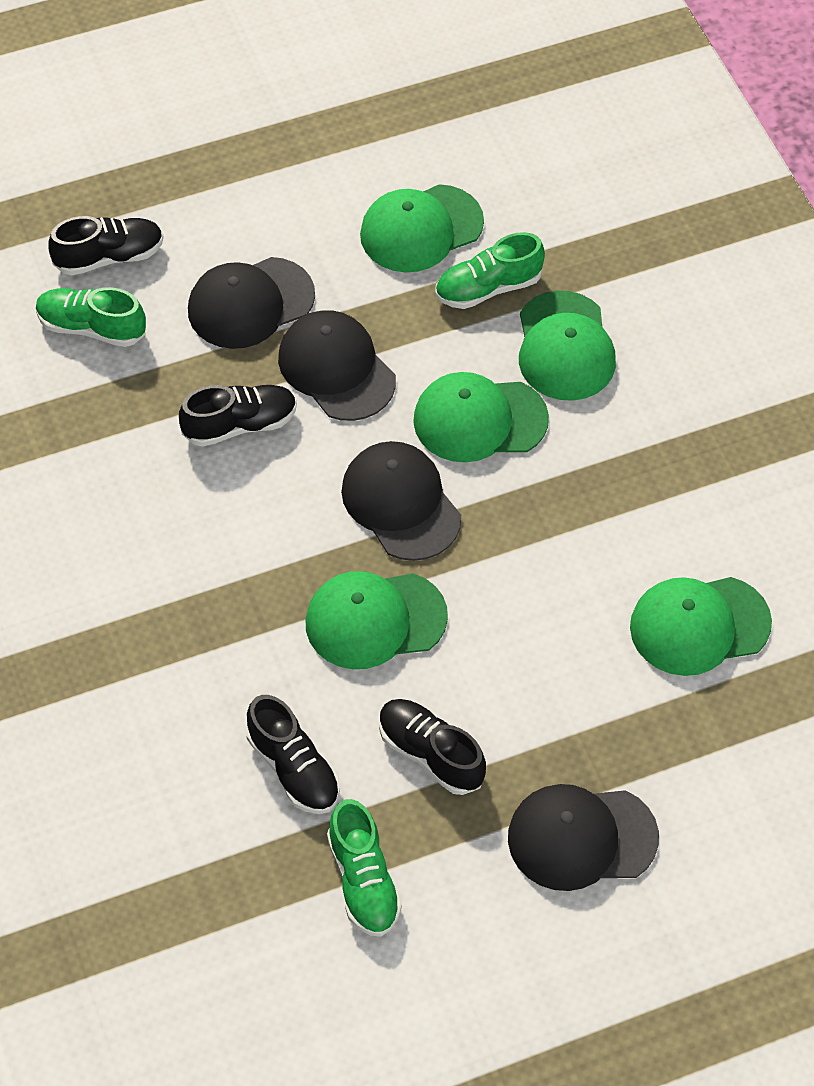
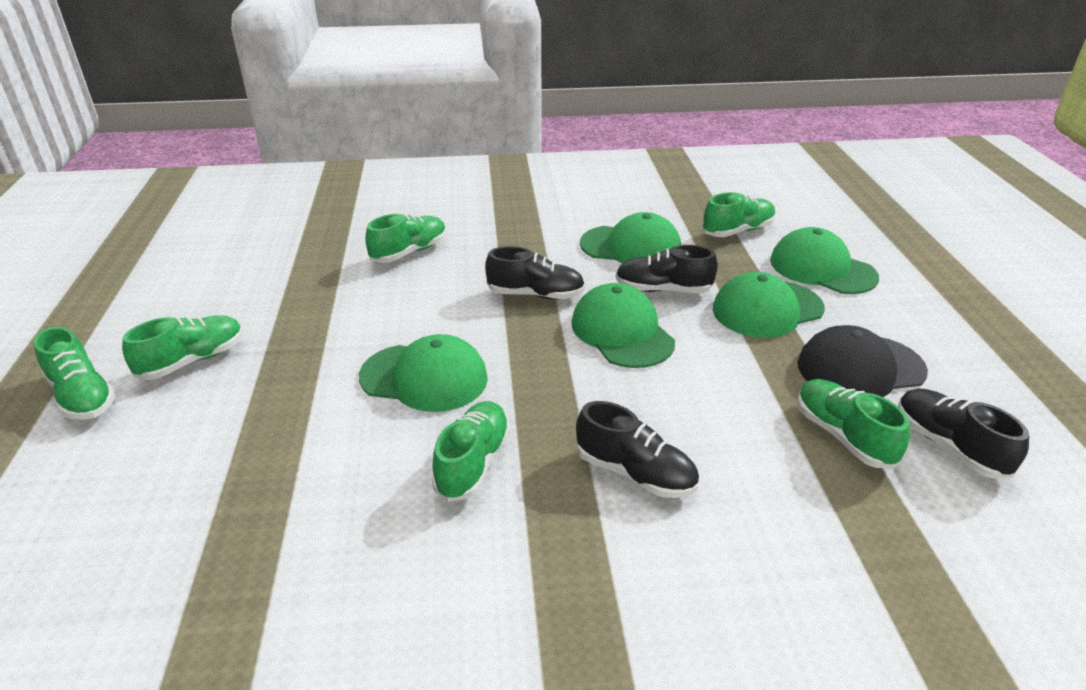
black cap: 4 -> 1
green shoe: 3 -> 6

